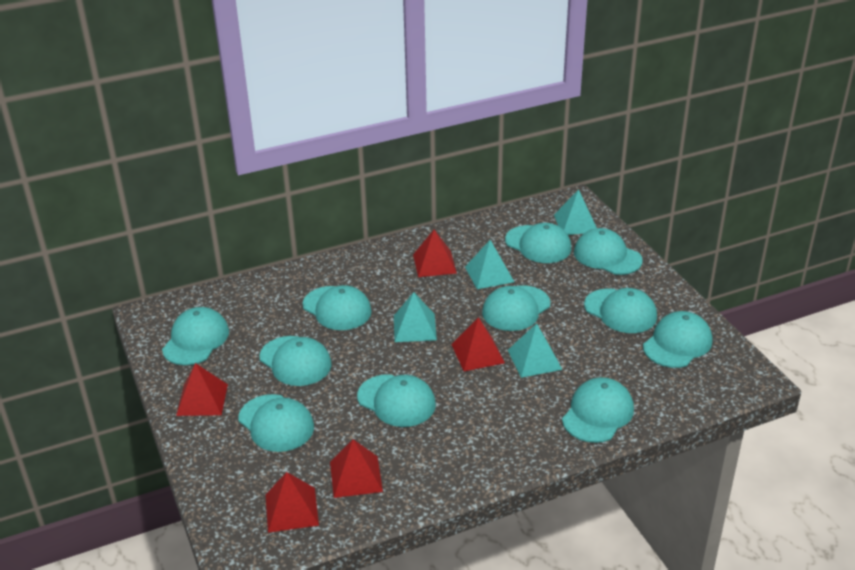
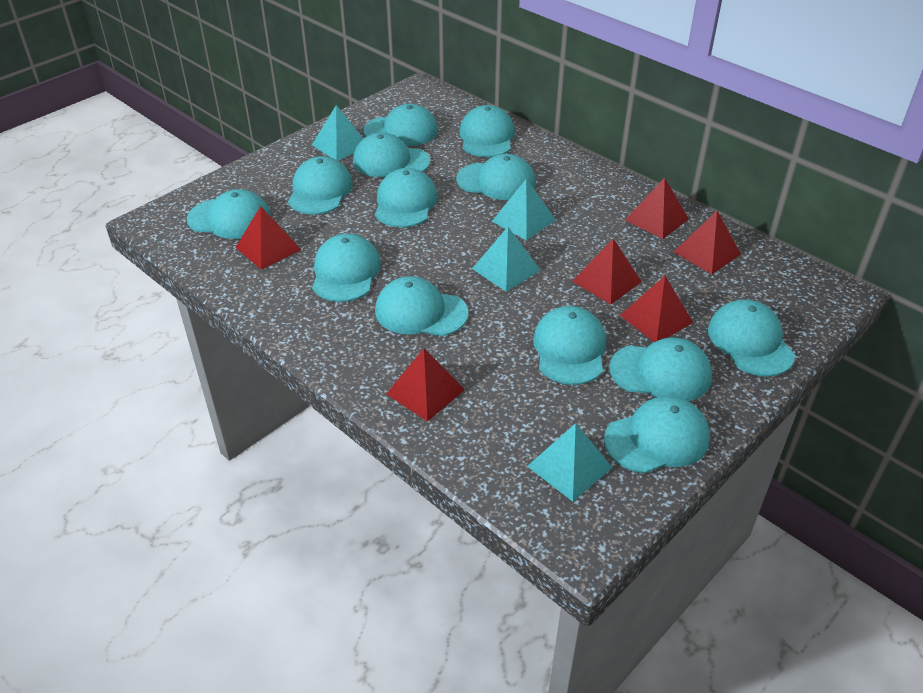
red pyramid: 5 -> 6
turquoise cap: 11 -> 13

